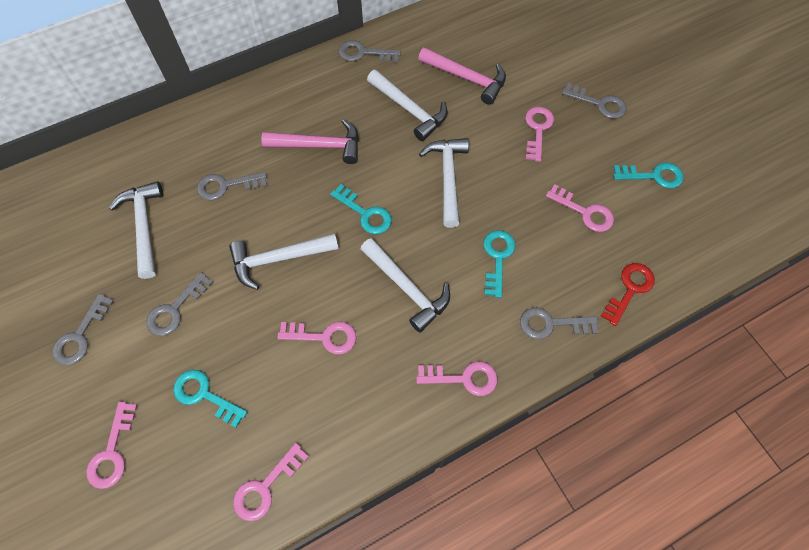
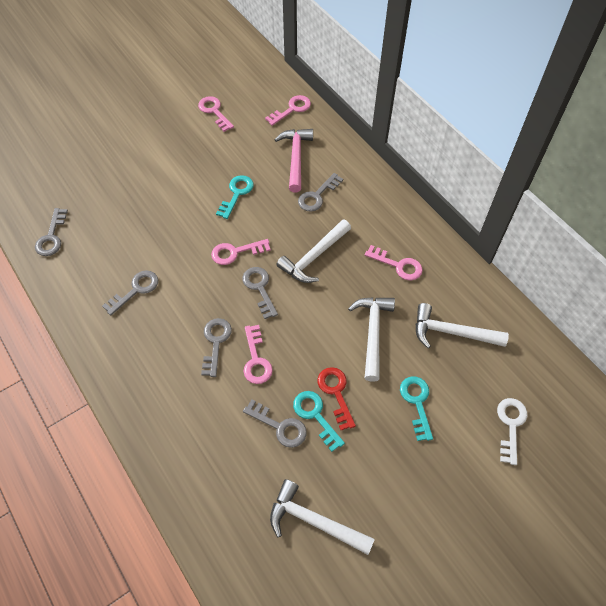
pink hammer: 2 -> 1
pink key: 6 -> 5
turquoise key: 4 -> 3
white hammer: 5 -> 4
white key: 0 -> 1

